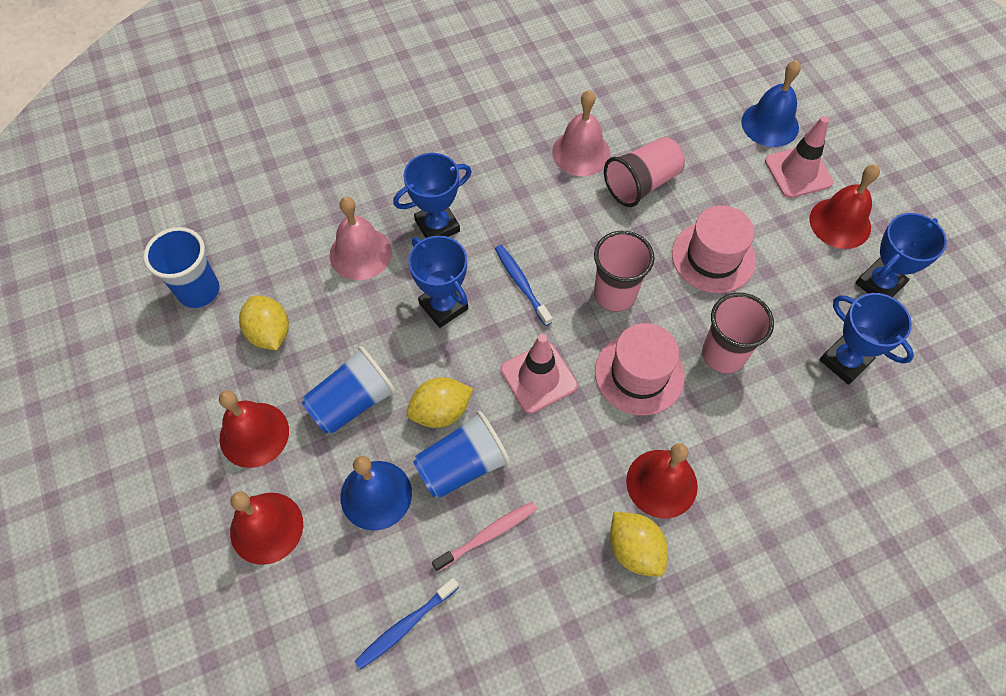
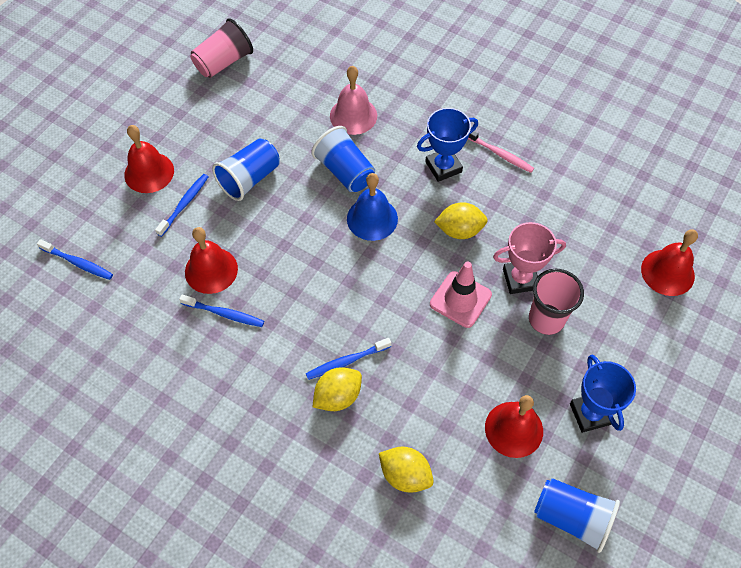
blue bell: 2 -> 1
blue toothbrush: 2 -> 4
blue trophy: 4 -> 2
pink bell: 2 -> 1
pink cup: 3 -> 2
pink hat: 2 -> 0
pink traffic cone: 2 -> 1
pink trophy: 0 -> 1

